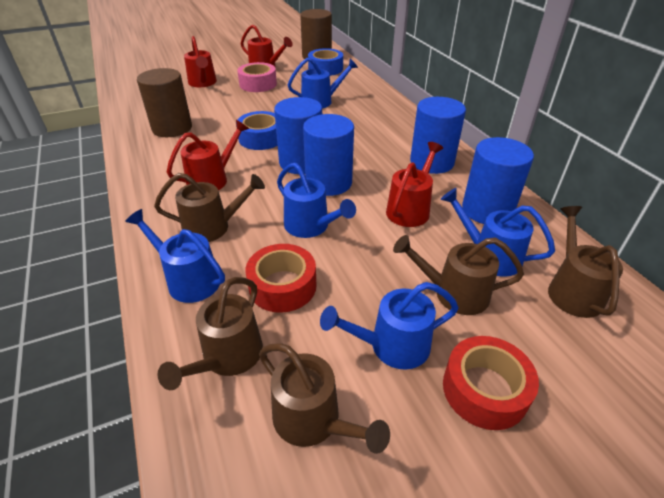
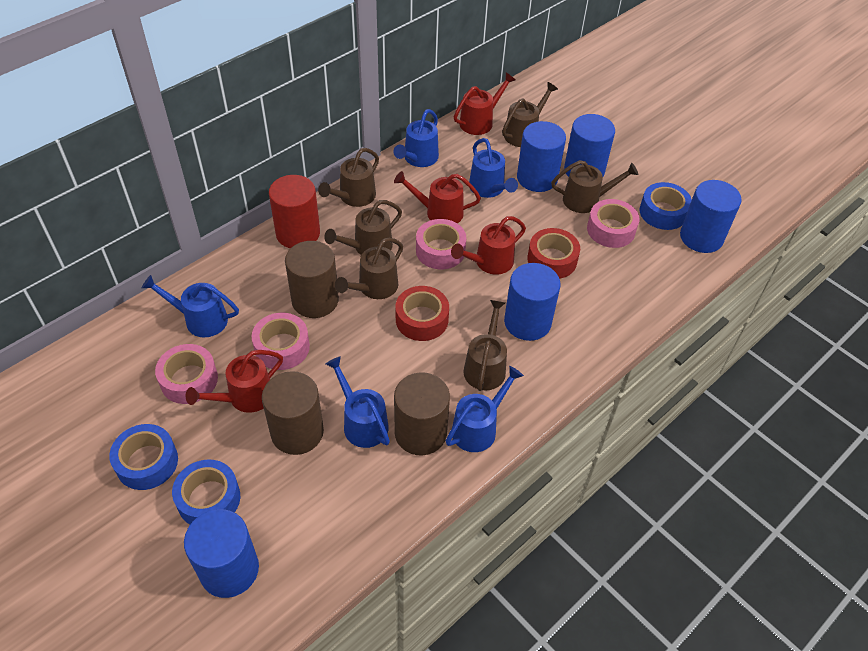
blue cylinder: 4 -> 5
blue tape: 2 -> 3
brown cylinder: 2 -> 3
brown watering can: 5 -> 6
pink tape: 1 -> 4
red cylinder: 0 -> 1

